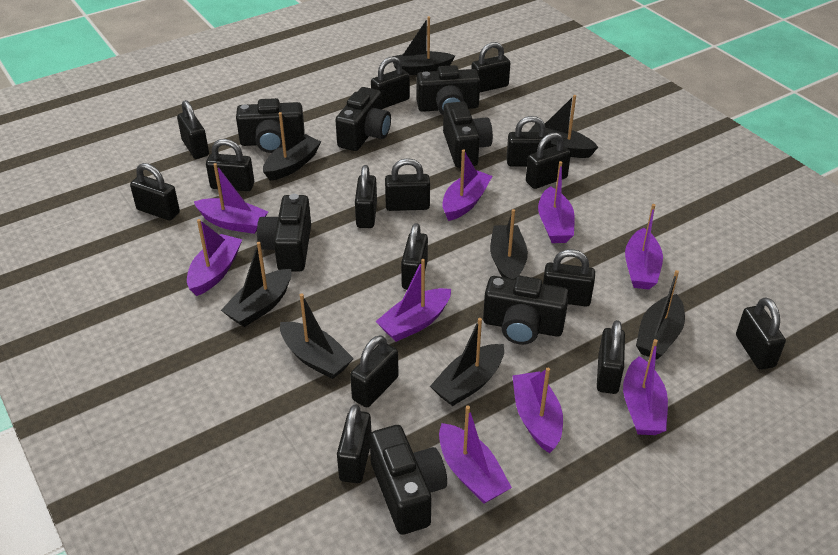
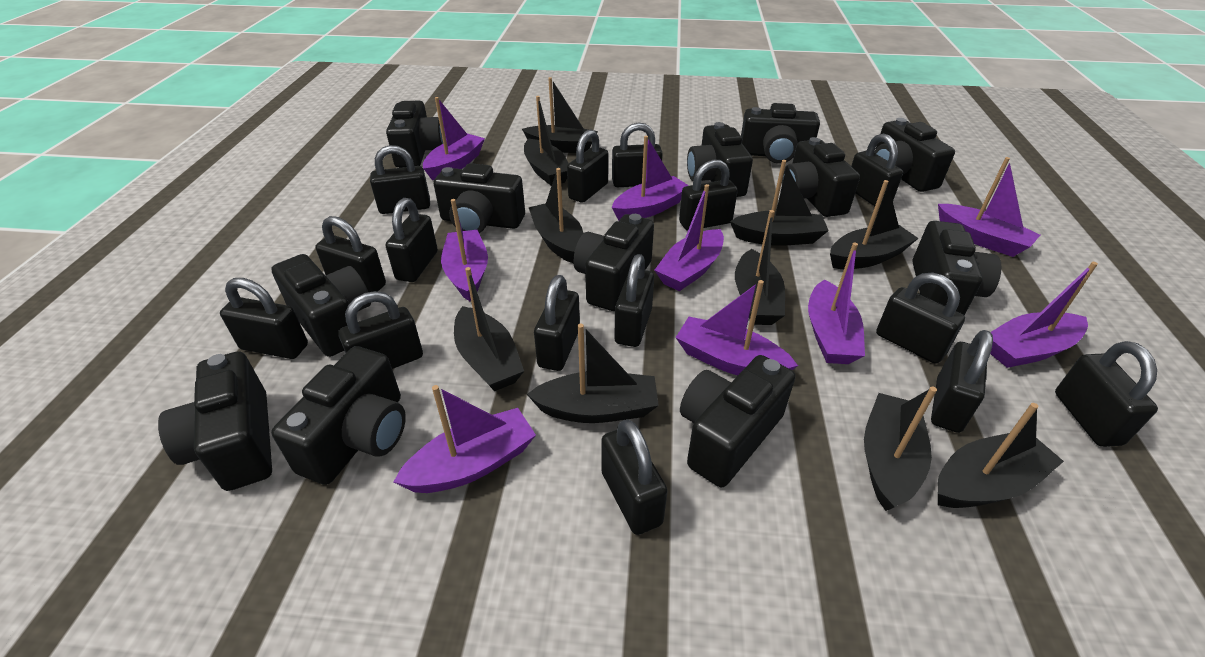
black boat: 8 -> 10
black camera: 7 -> 12

